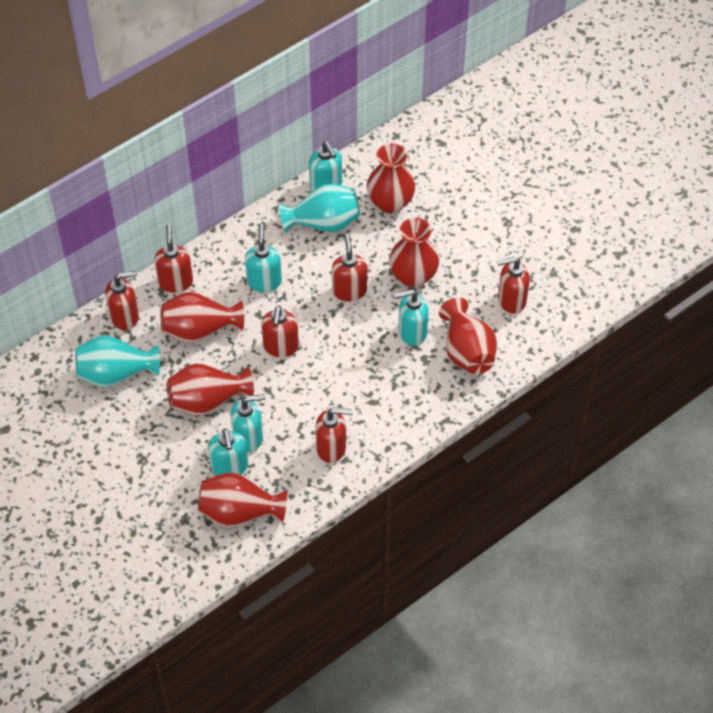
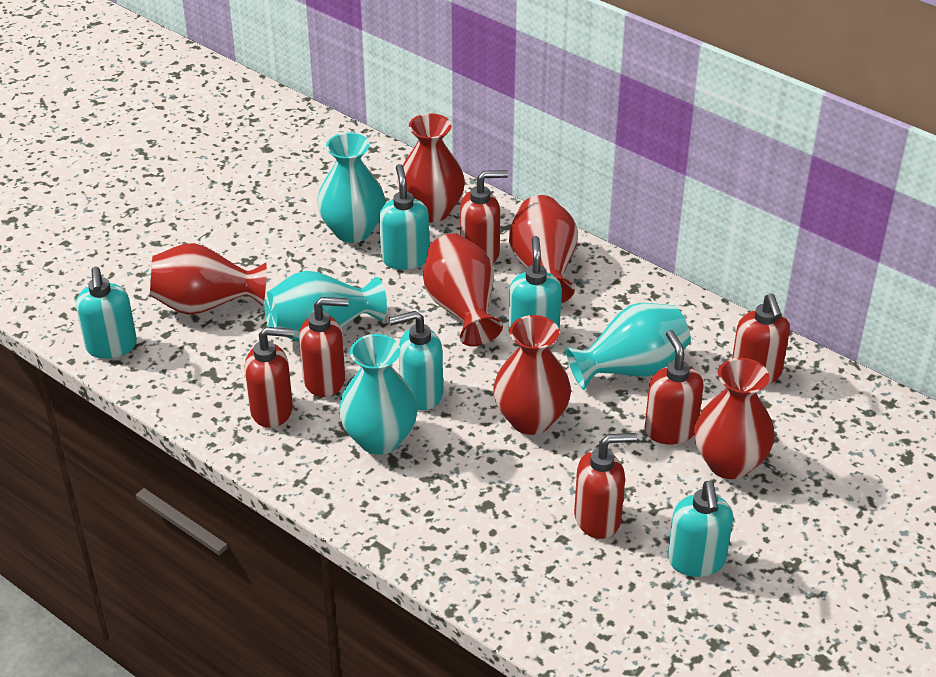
turquoise vase: 2 -> 4

